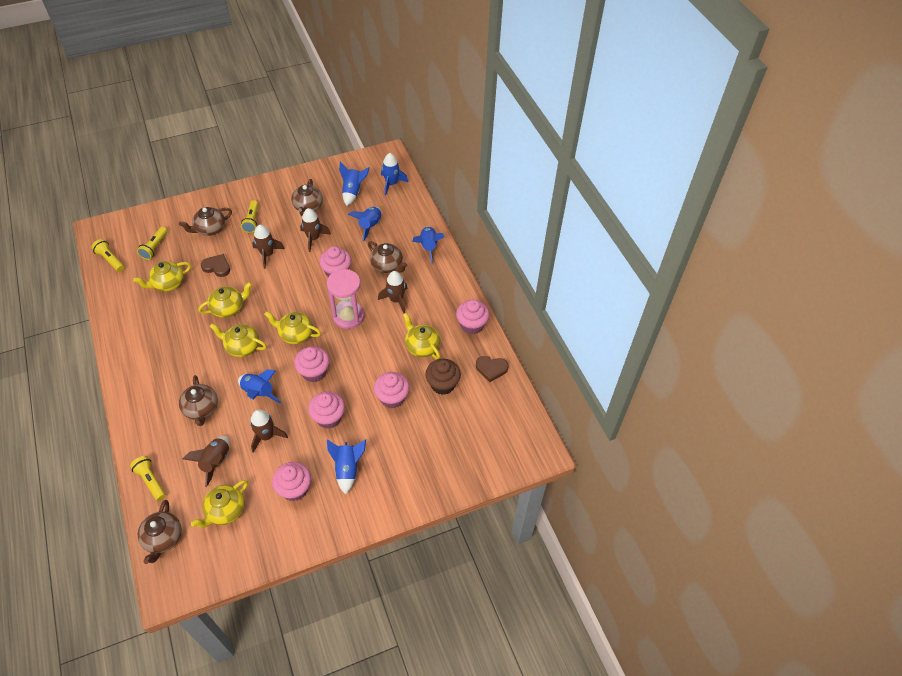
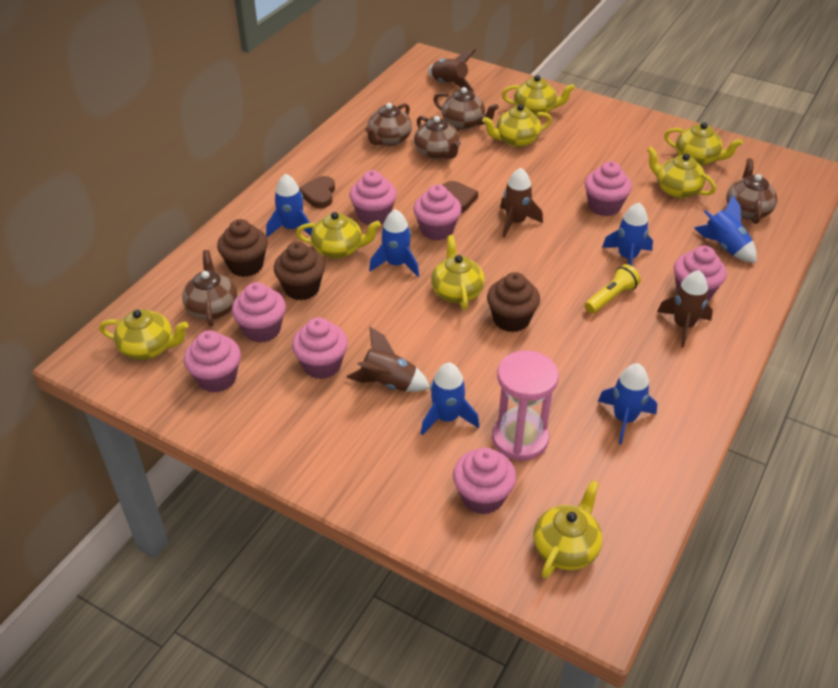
brown cupcake: 1 -> 3
brown rocket: 5 -> 4
pink cupcake: 6 -> 8
yellow flashlight: 4 -> 1
yellow teapot: 6 -> 8

